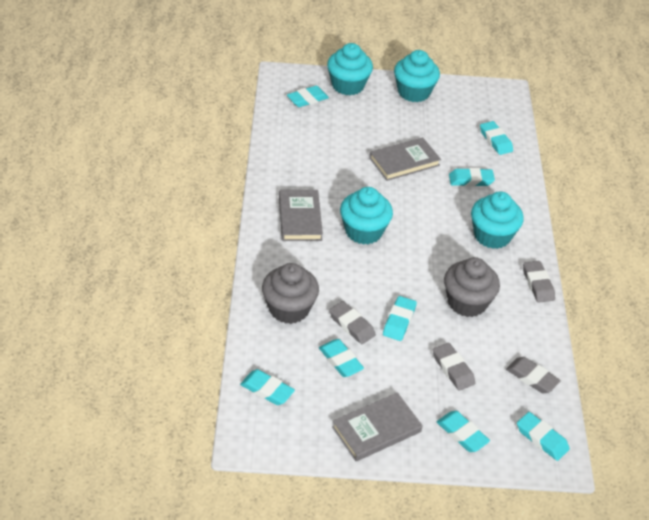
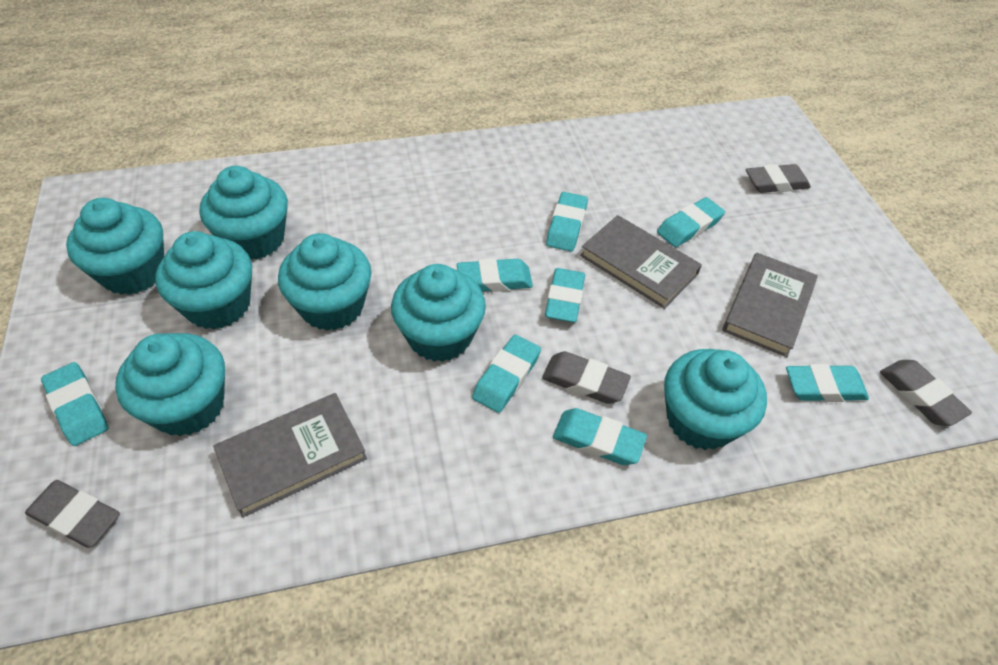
grey cupcake: 2 -> 0
turquoise cupcake: 4 -> 7

